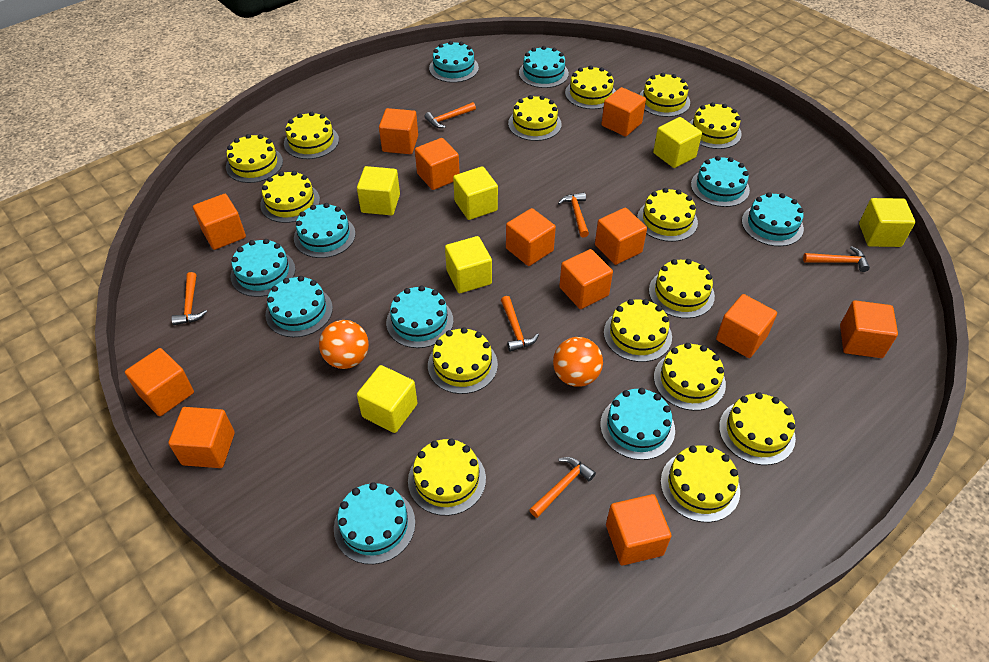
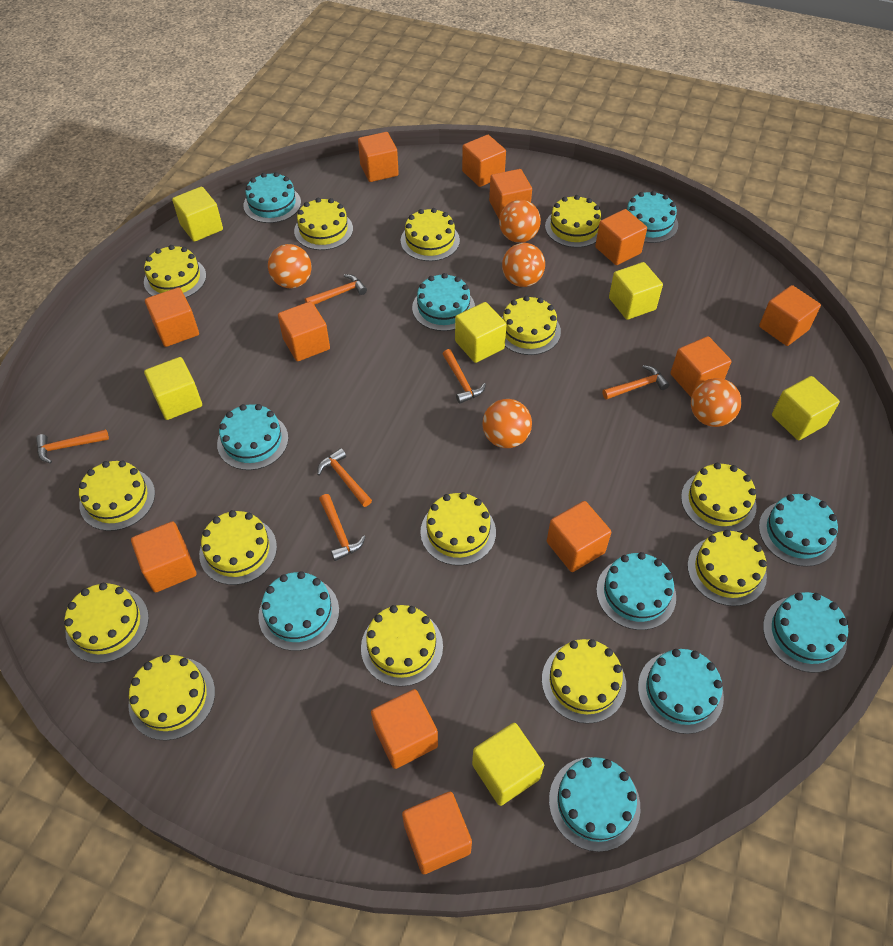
orange ball: 2 -> 5
yellow cake: 15 -> 14

